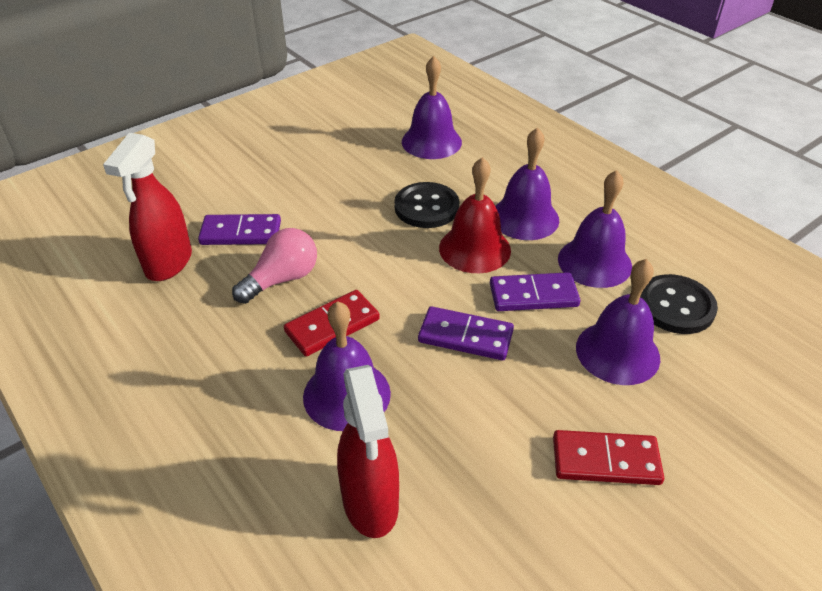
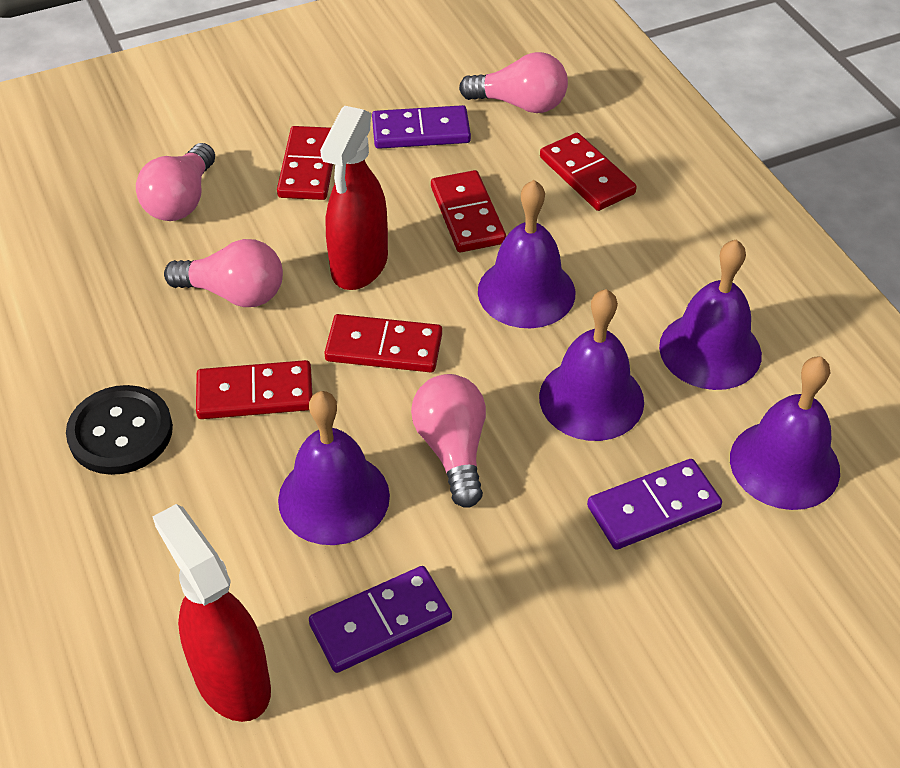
black button: 2 -> 1
pink light bulb: 1 -> 4
red bell: 1 -> 0
red domino: 2 -> 5

